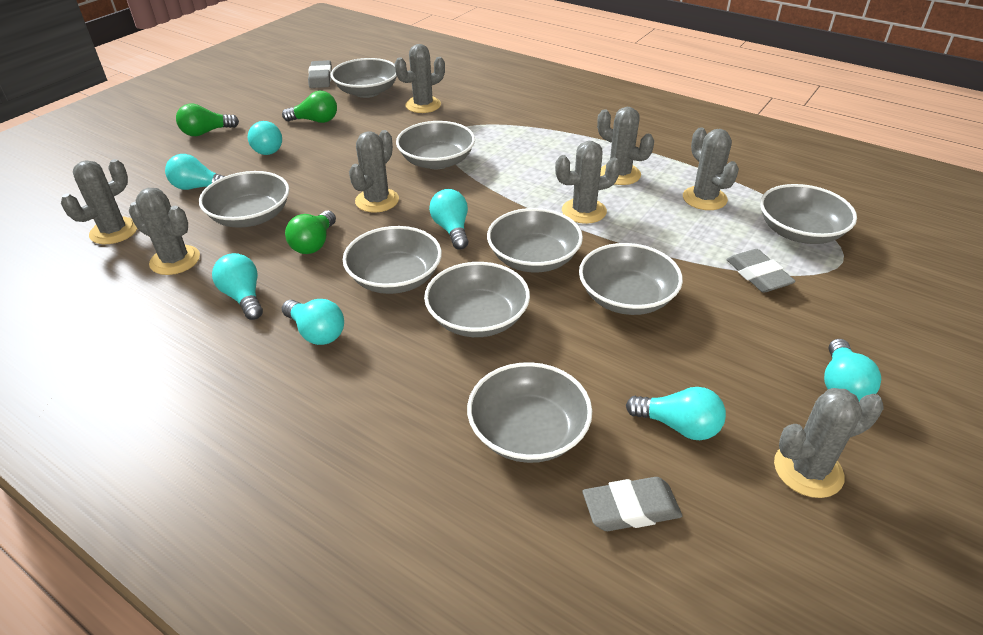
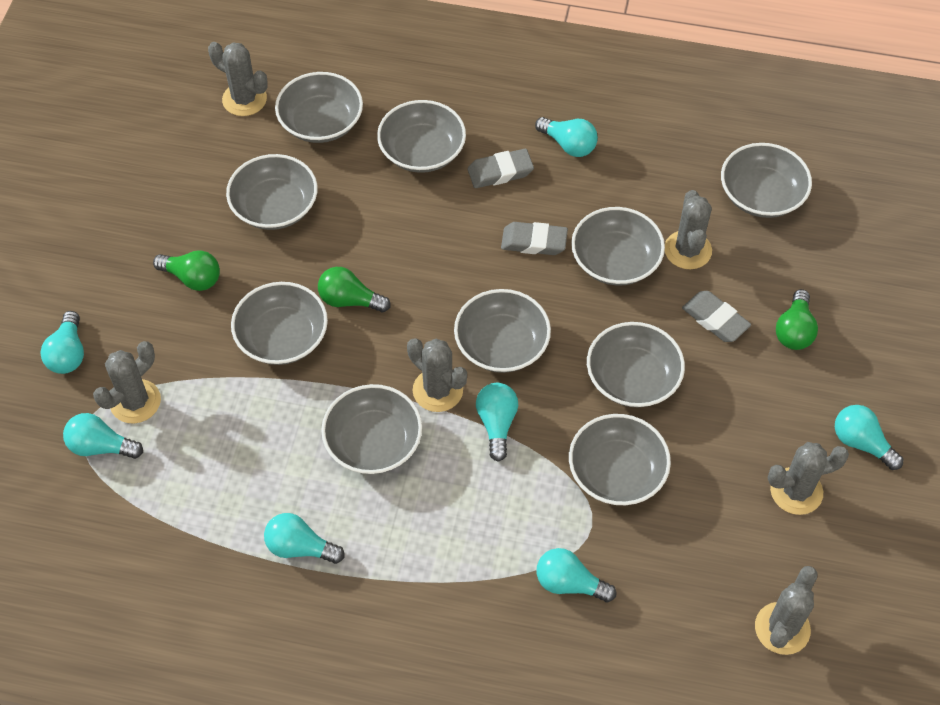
grey bowl: 9 -> 10
grey cactus: 8 -> 6

